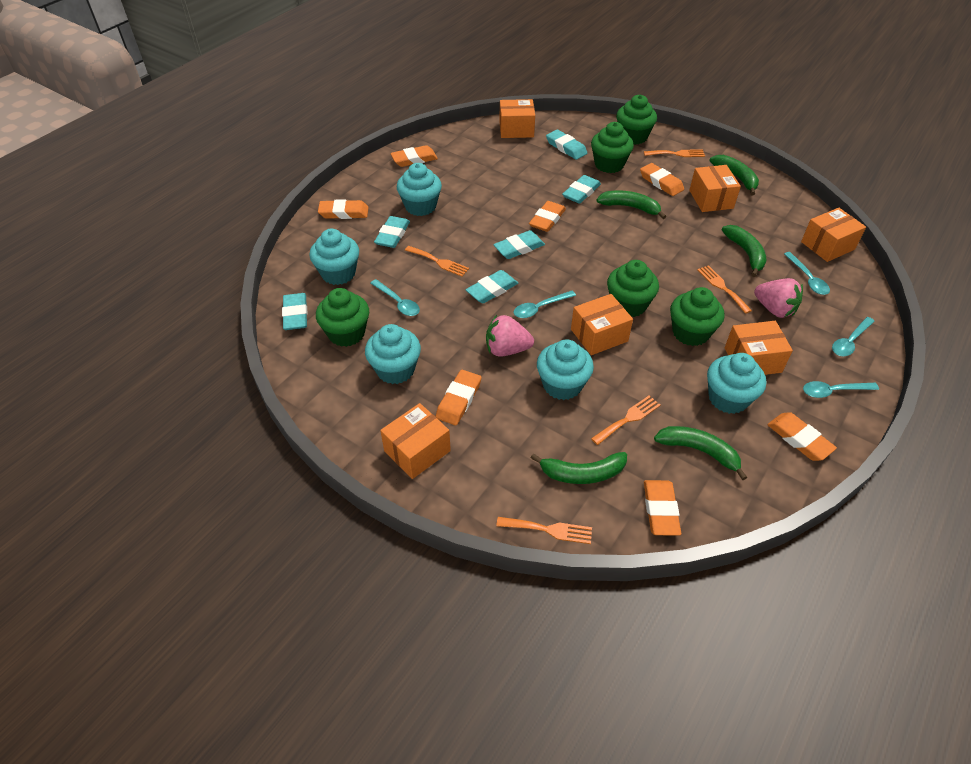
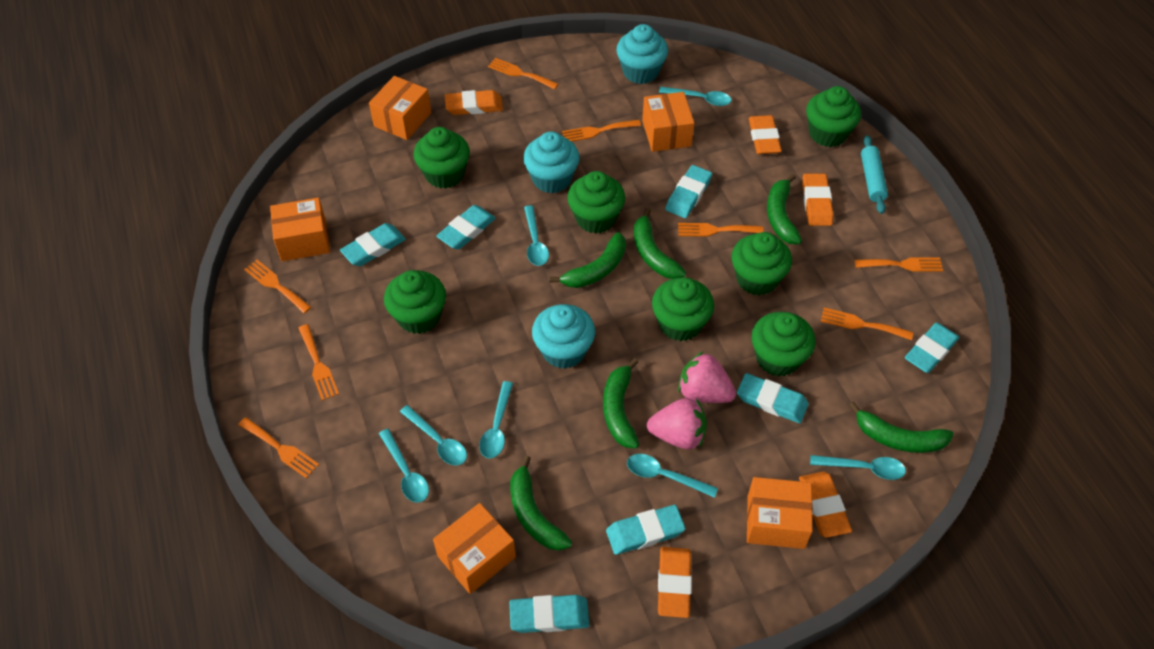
green banana: 5 -> 6
green cupcake: 5 -> 7
orange box: 6 -> 5
orange eraser: 7 -> 5
orange fork: 5 -> 8
turquoise cupcake: 5 -> 3
turquoise eraser: 6 -> 7
turquoise rolling pin: 0 -> 1
turquoise spoon: 5 -> 7

